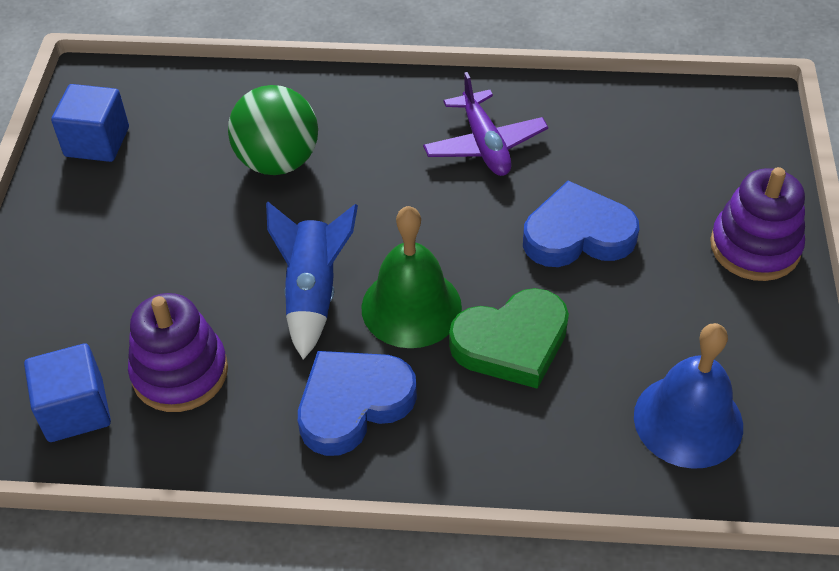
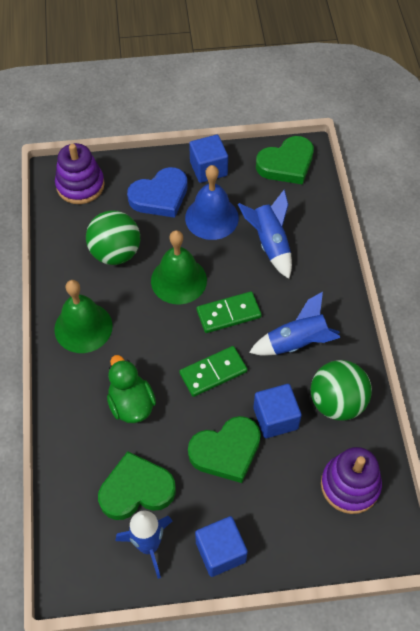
blue cube: 2 -> 3
blue heart: 2 -> 1
blue rocket: 1 -> 3
green ball: 1 -> 2
green bell: 1 -> 2
green domino: 0 -> 2
green duck: 0 -> 1
green heart: 1 -> 3
purple plane: 1 -> 0

